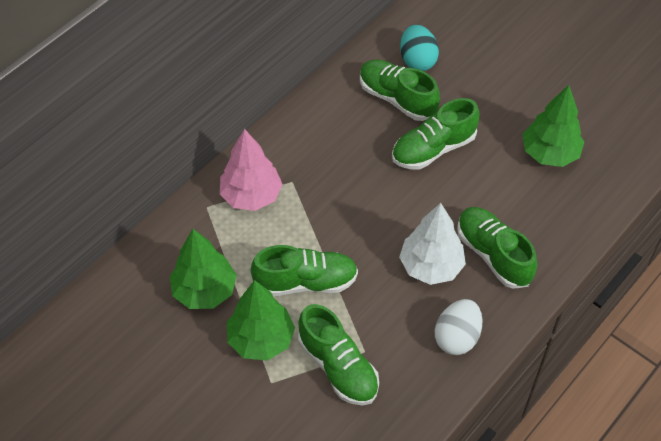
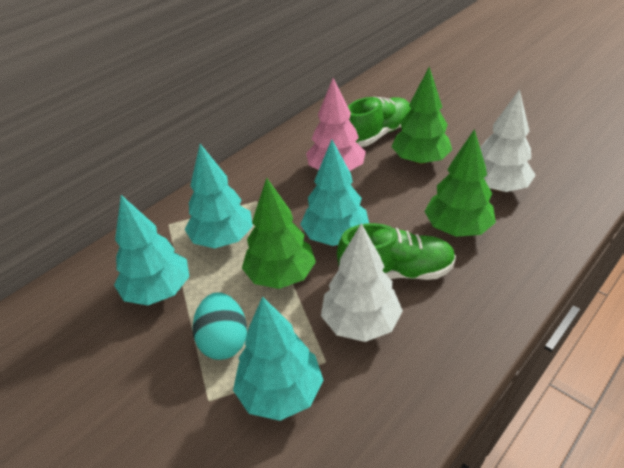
green shoe: 5 -> 2
turquoise tree: 0 -> 4
white egg: 1 -> 0
white tree: 1 -> 2

